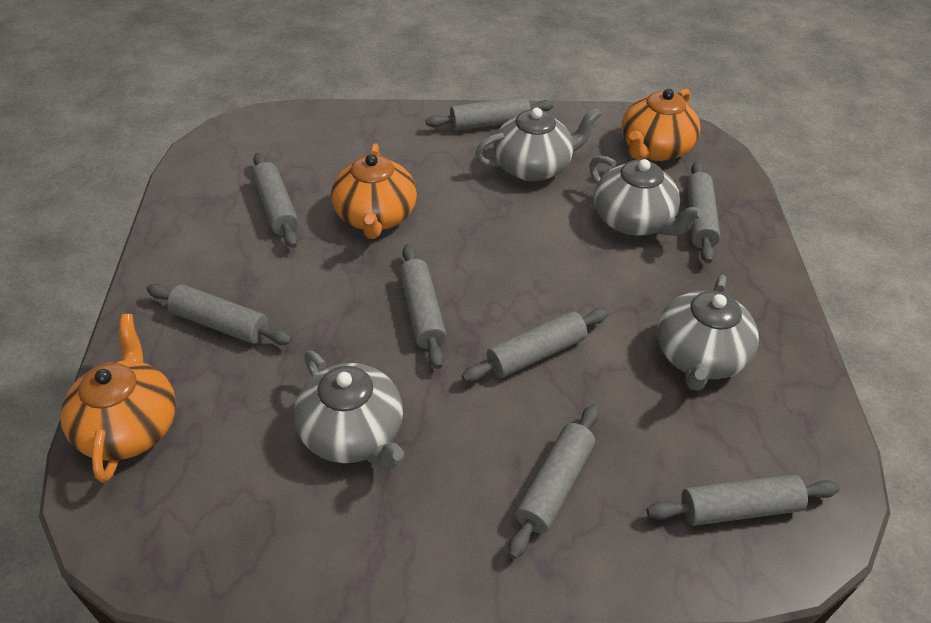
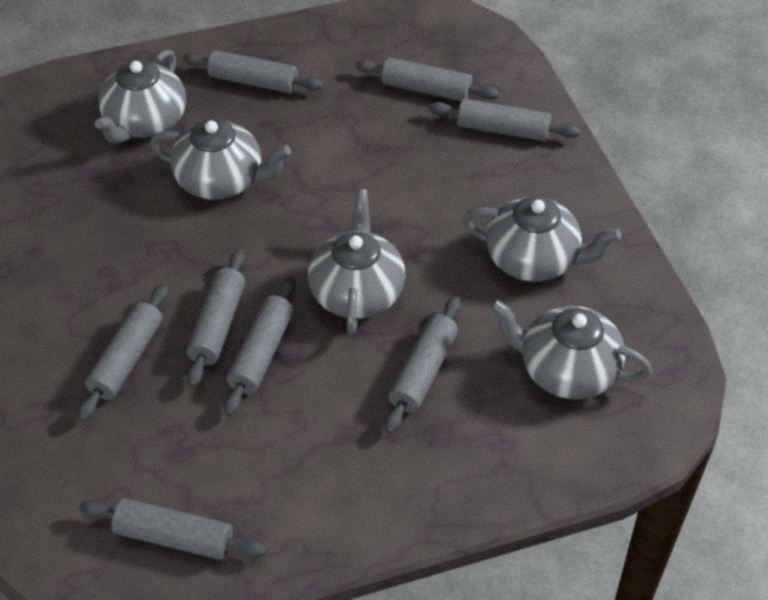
grey teapot: 4 -> 5
orange teapot: 3 -> 0

